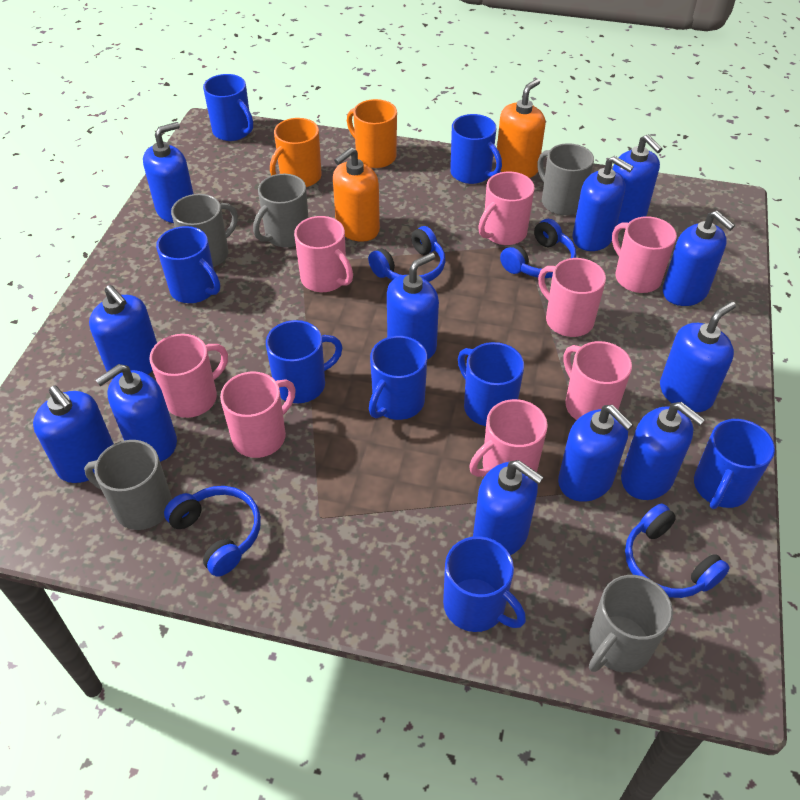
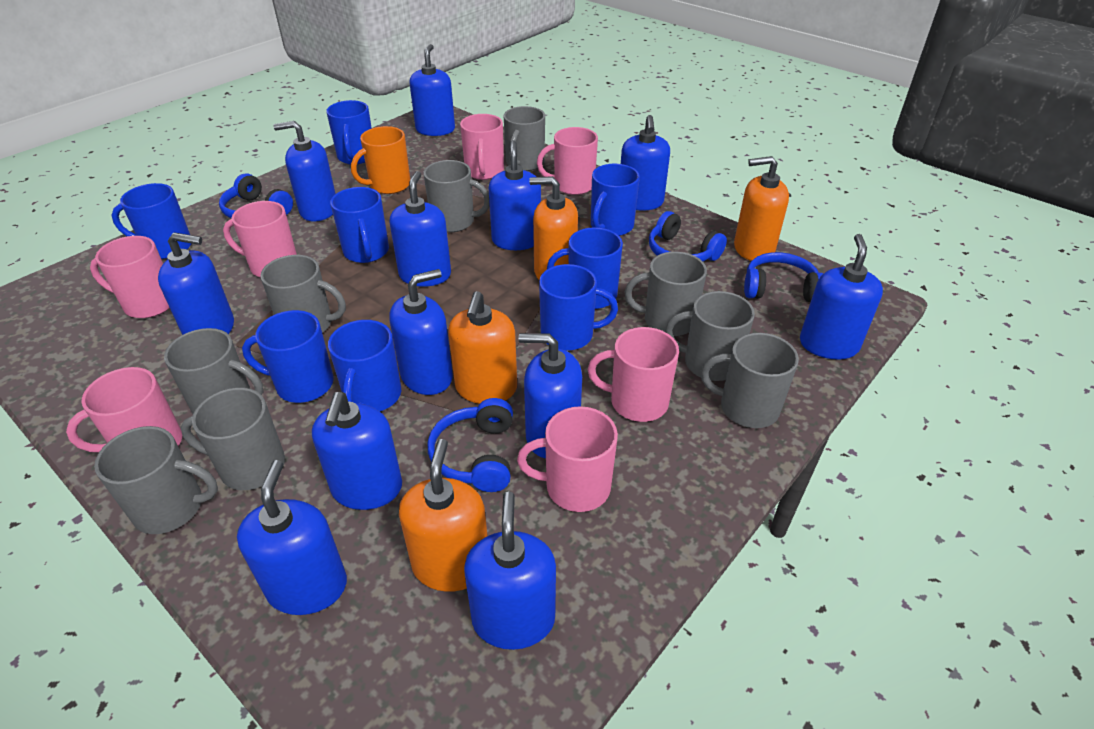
grey mug: 5 -> 9
orange mug: 2 -> 1
orange soap dispenser: 2 -> 4
pink mug: 8 -> 7

